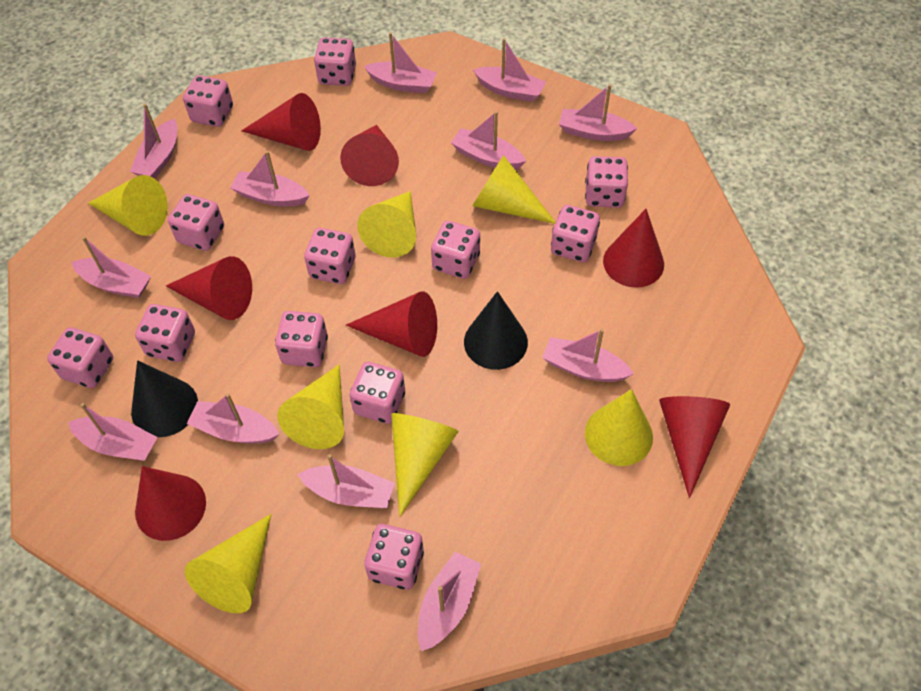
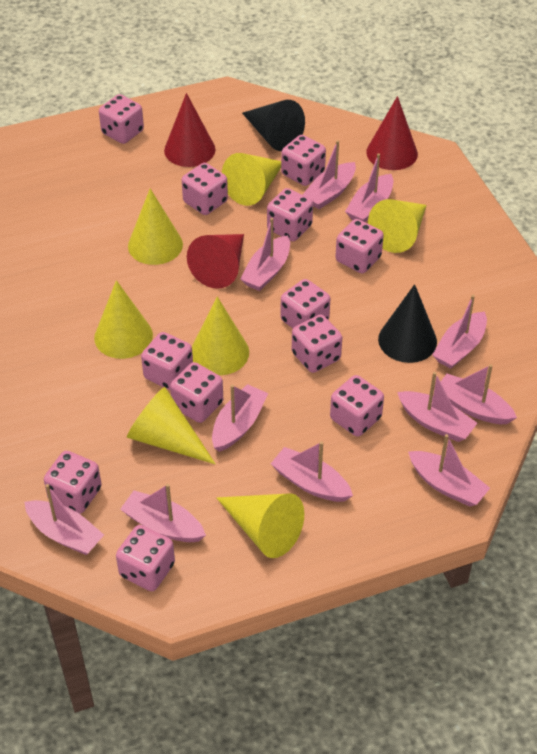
pink boat: 12 -> 11
red cone: 7 -> 3

